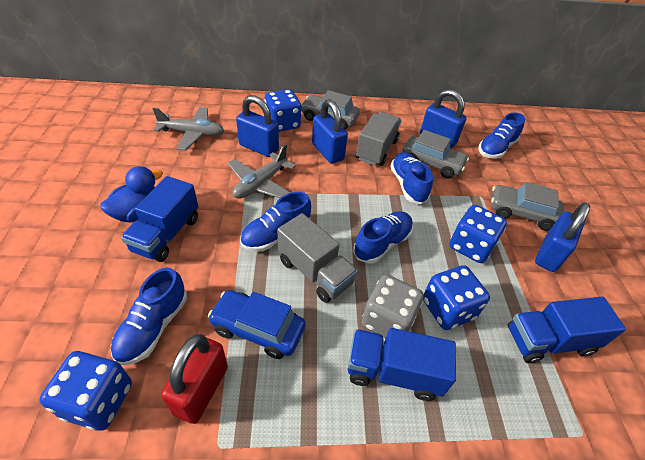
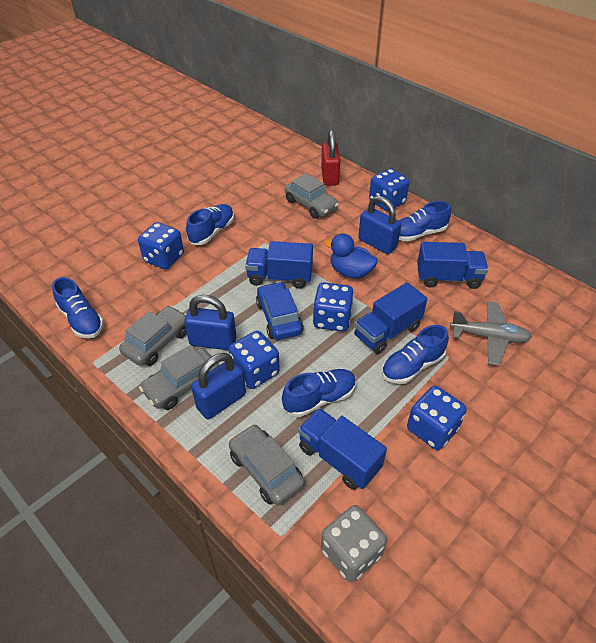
blue dice: 4 -> 5
blue padlock: 4 -> 3
blue truck: 3 -> 4
grey car: 3 -> 4
grey plane: 2 -> 1
grey truck: 2 -> 0

